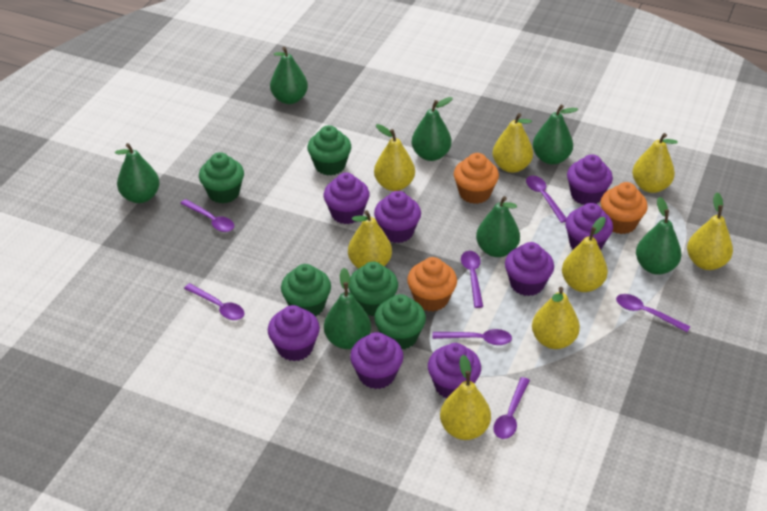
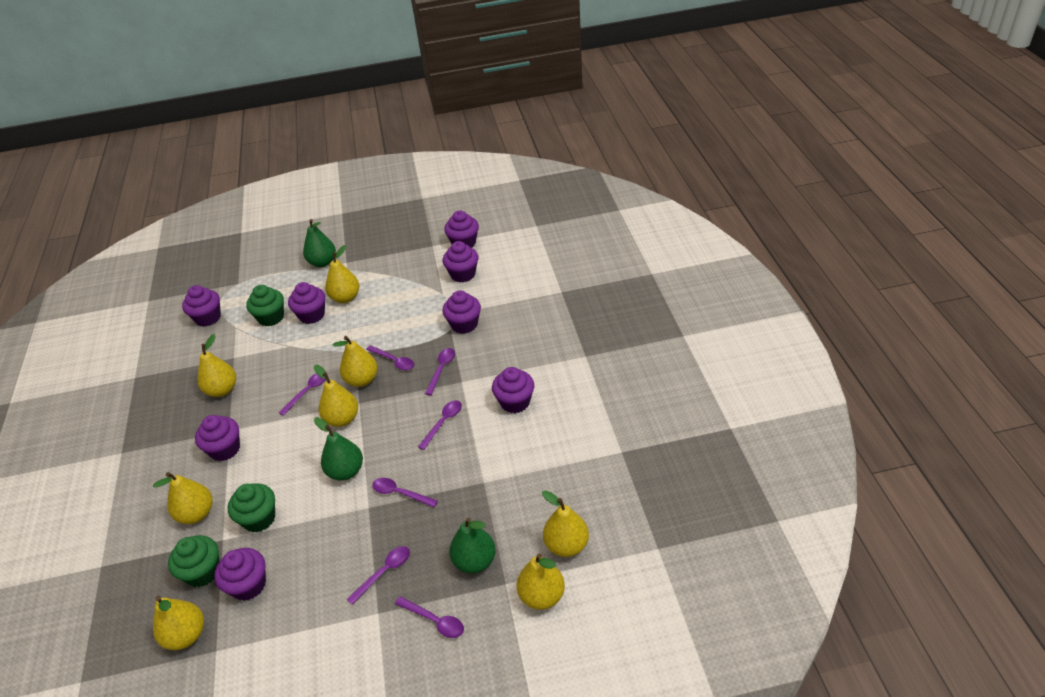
green cupcake: 5 -> 3
green pear: 7 -> 3
orange cupcake: 3 -> 0

